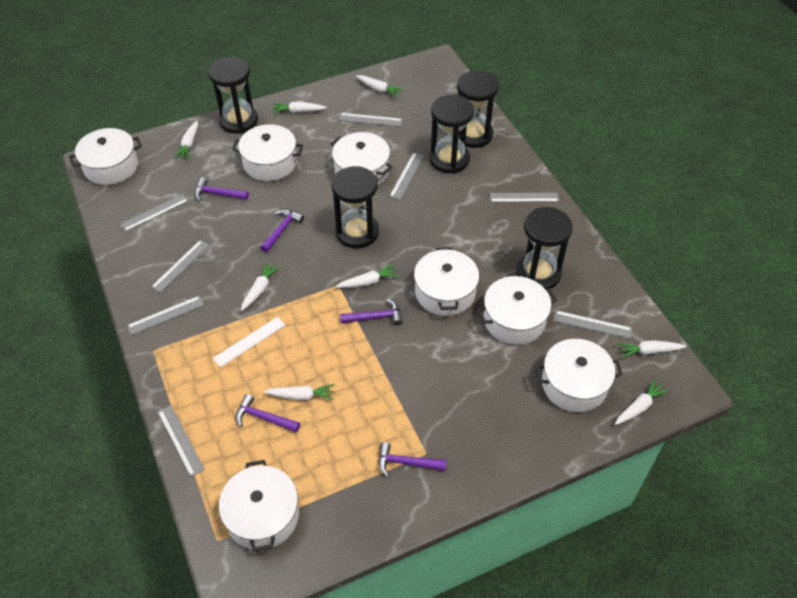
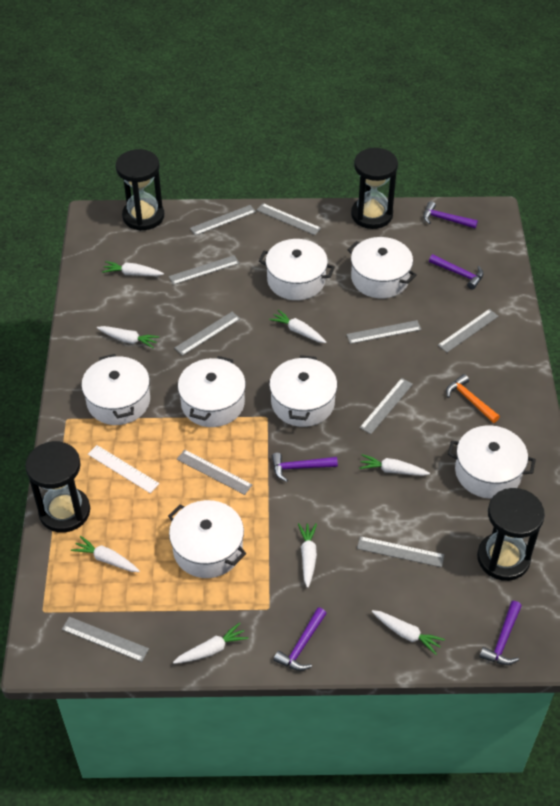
black hourglass: 5 -> 4
grey ruler: 8 -> 10
orange hammer: 0 -> 1

